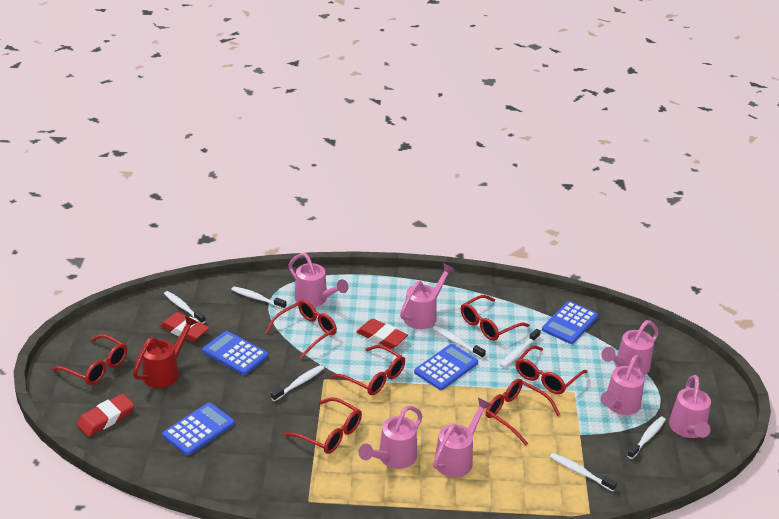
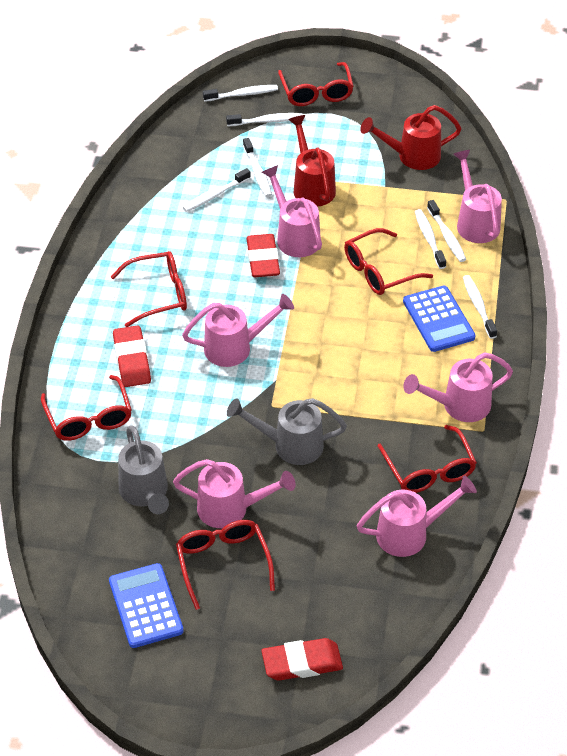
blue calculator: 4 -> 2
grey watering can: 0 -> 2
pink watering can: 7 -> 6
red glasses: 7 -> 6
red watering can: 1 -> 2

